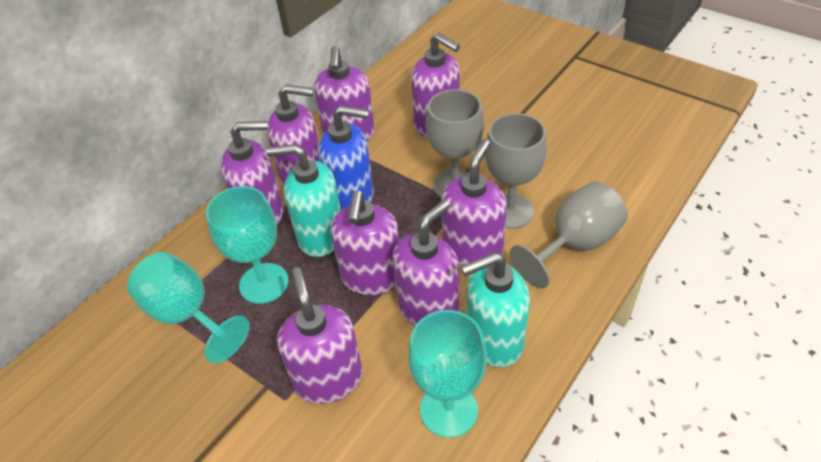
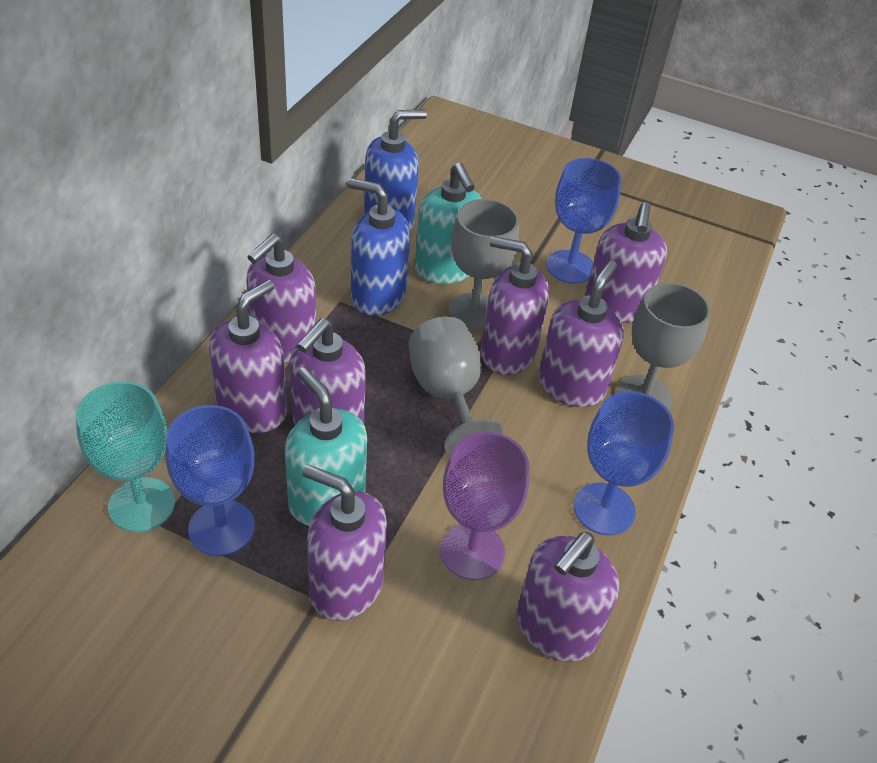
blue goblet: 0 -> 3
blue soap dispenser: 1 -> 2
purple goblet: 0 -> 1
turquoise goblet: 3 -> 1

